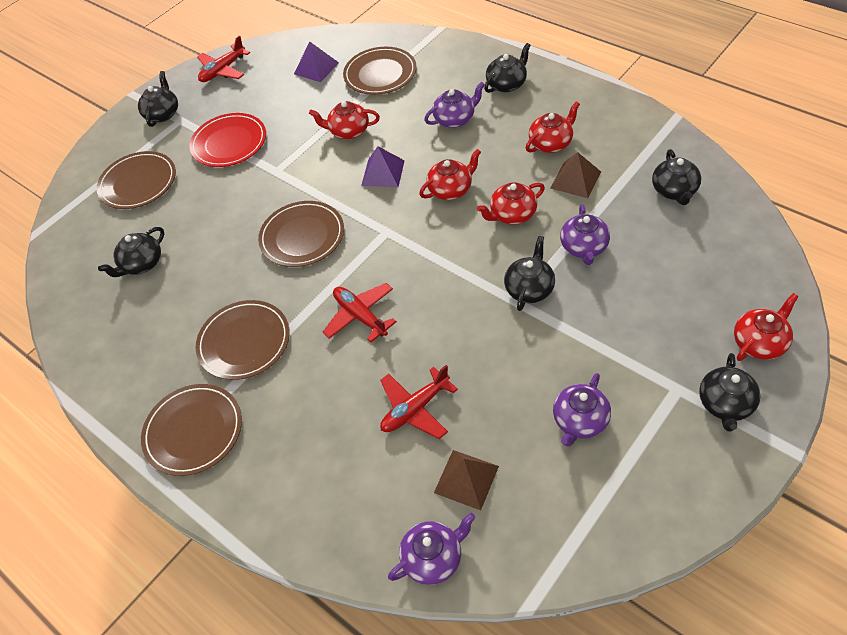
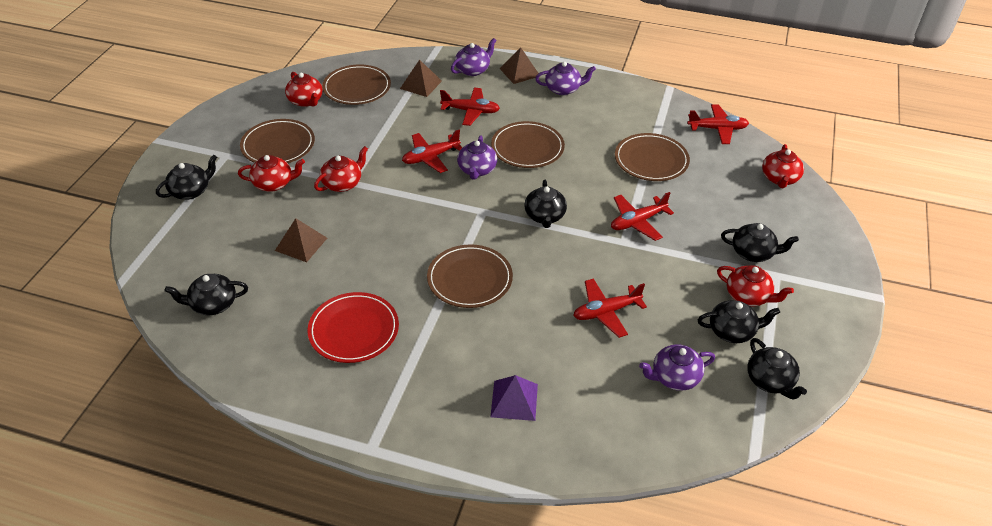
brown pyramid: 2 -> 3
purple pyramid: 2 -> 1
red plane: 3 -> 5

